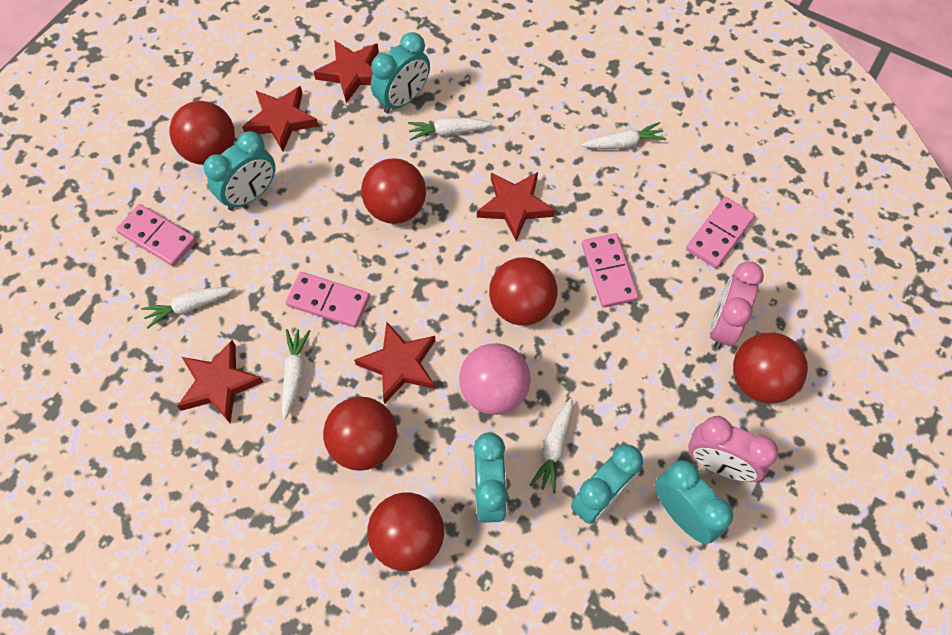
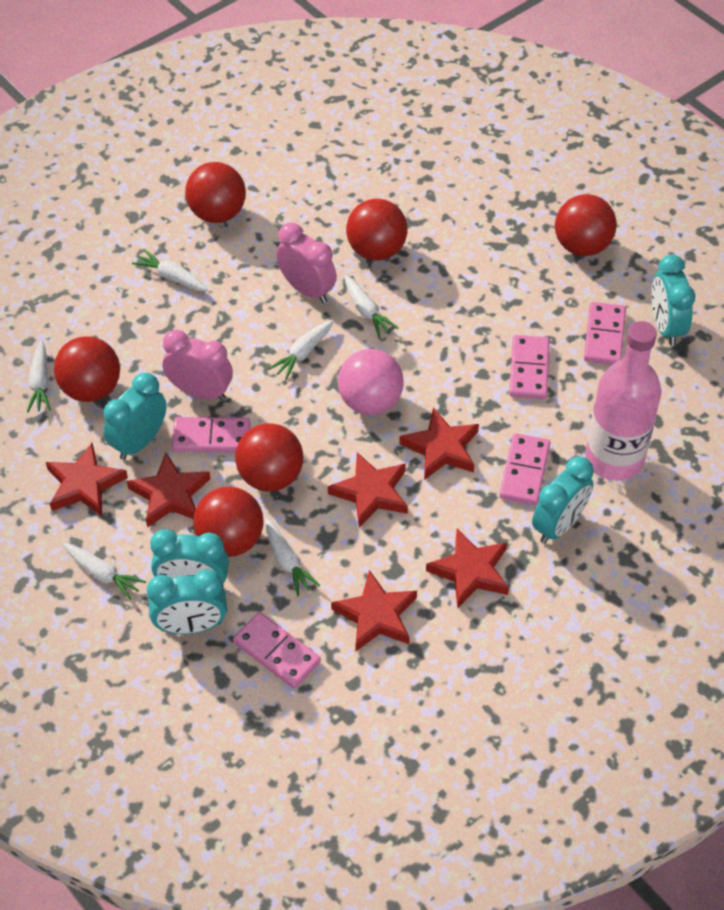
pink bottle: 0 -> 1
pink domino: 4 -> 5
red star: 5 -> 6
white carrot: 5 -> 6

